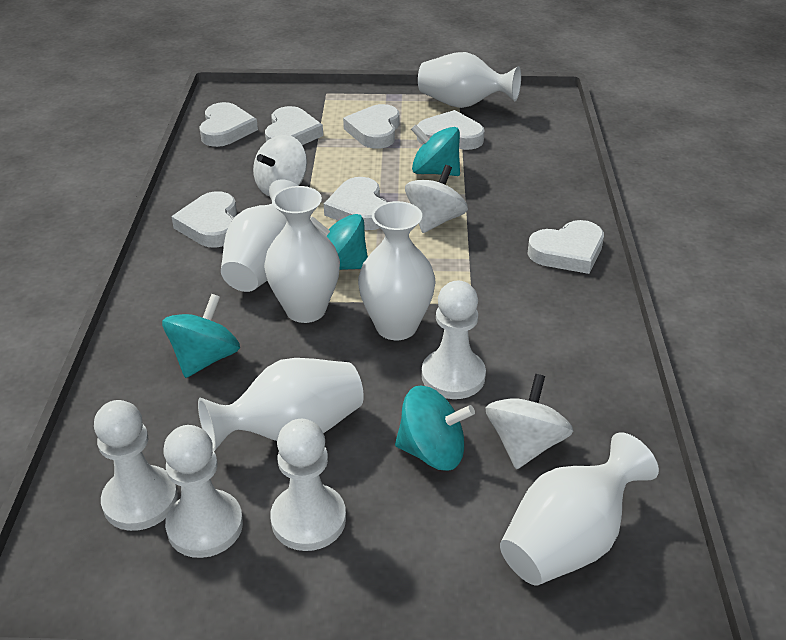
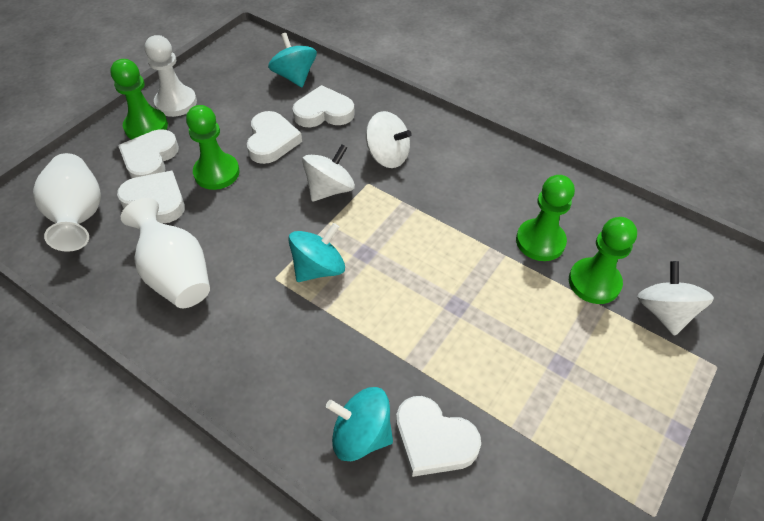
green pawn: 0 -> 4
turquoise spinning top: 4 -> 3
white heart: 7 -> 5
white pawn: 4 -> 1
white vase: 6 -> 2

